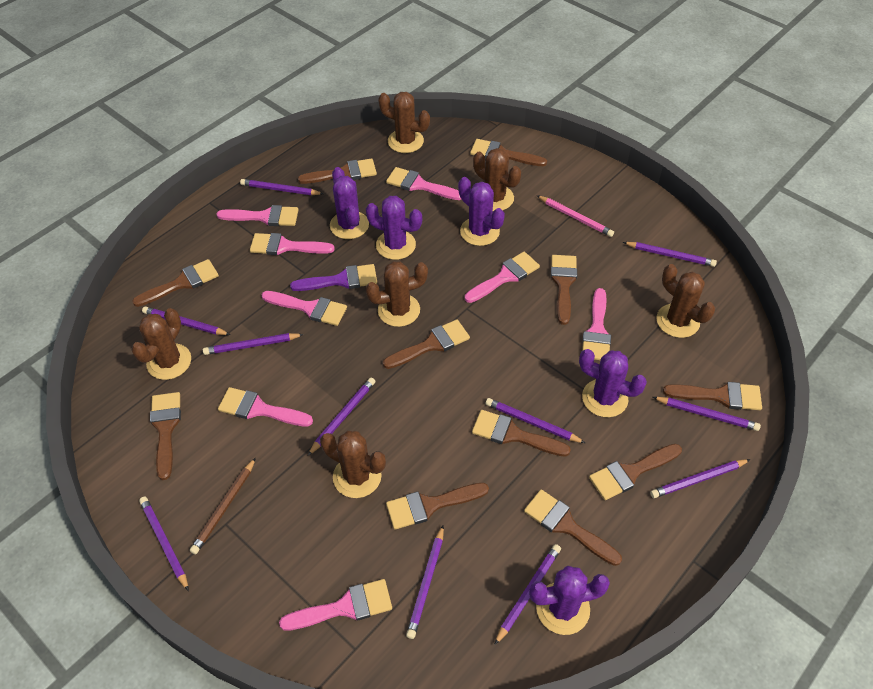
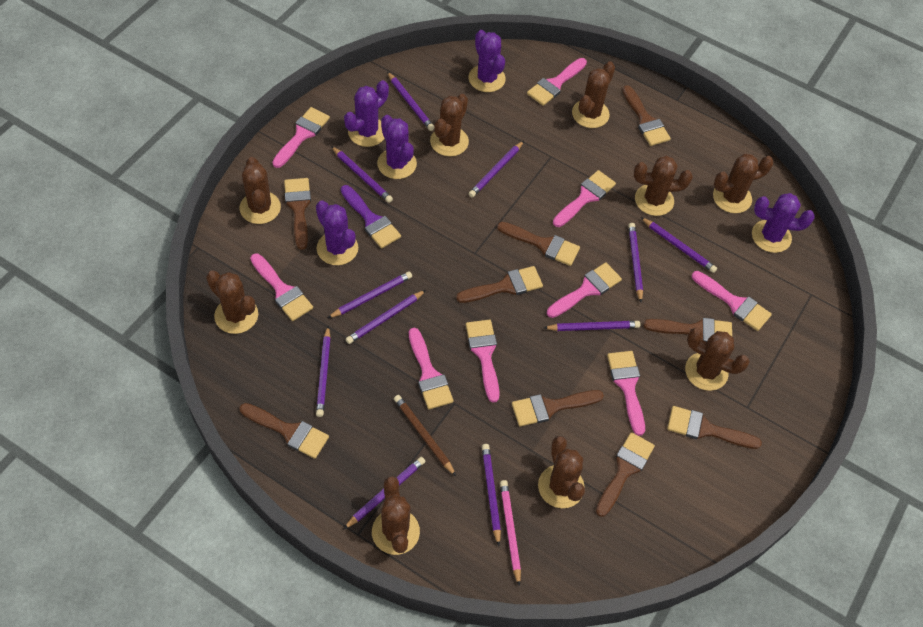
brown brush: 11 -> 9
brown cactus: 6 -> 9
pink brush: 8 -> 9

